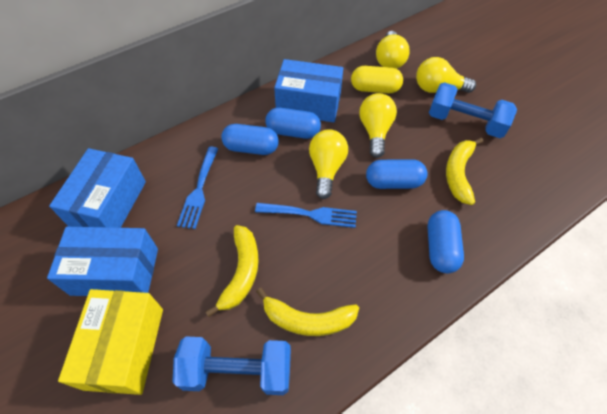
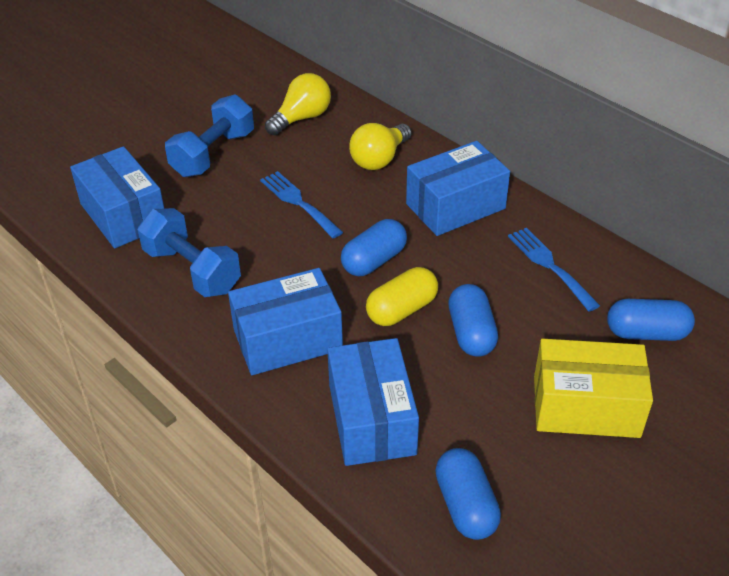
blue box: 3 -> 4
yellow banana: 3 -> 0
yellow light bulb: 4 -> 2

